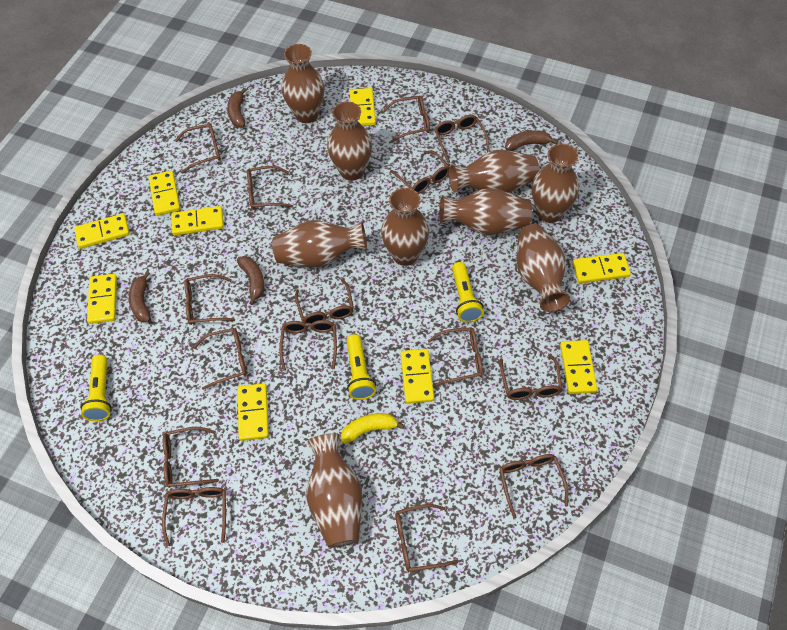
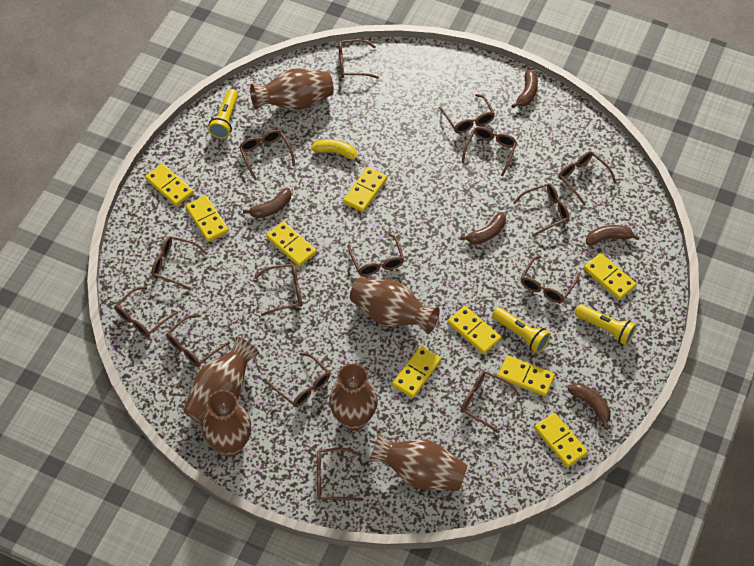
brown banana: 4 -> 5
brown vase: 9 -> 6

